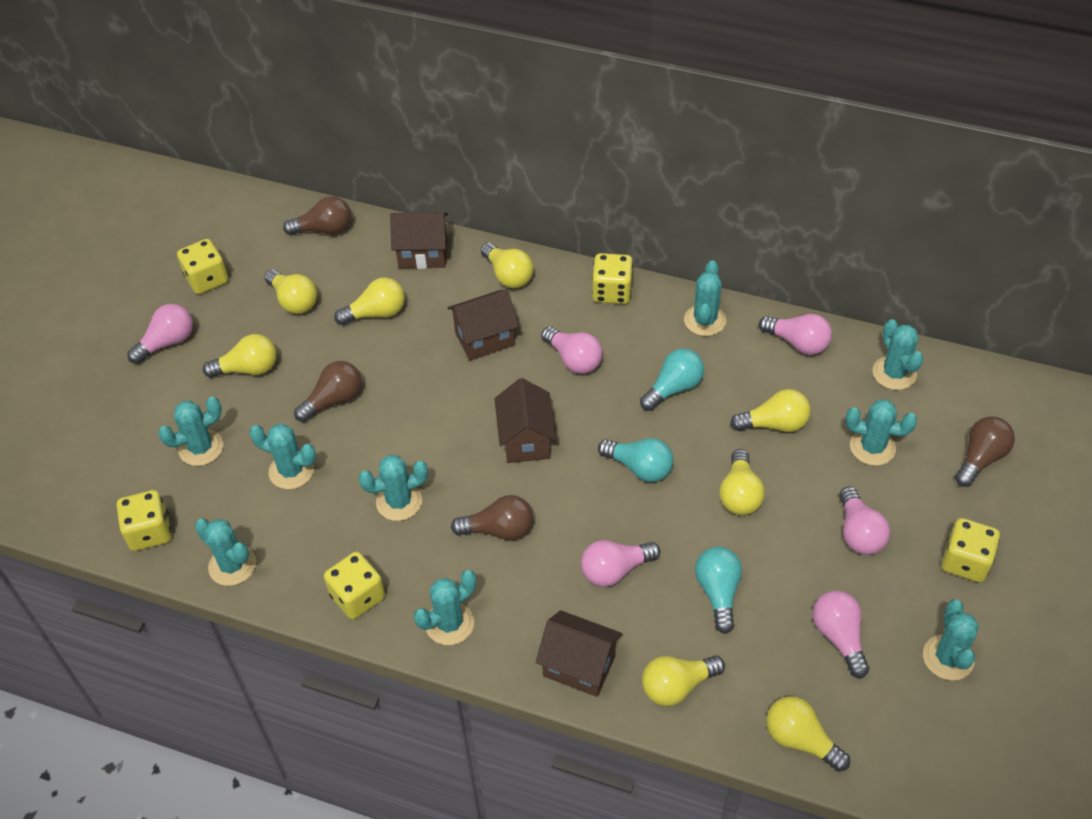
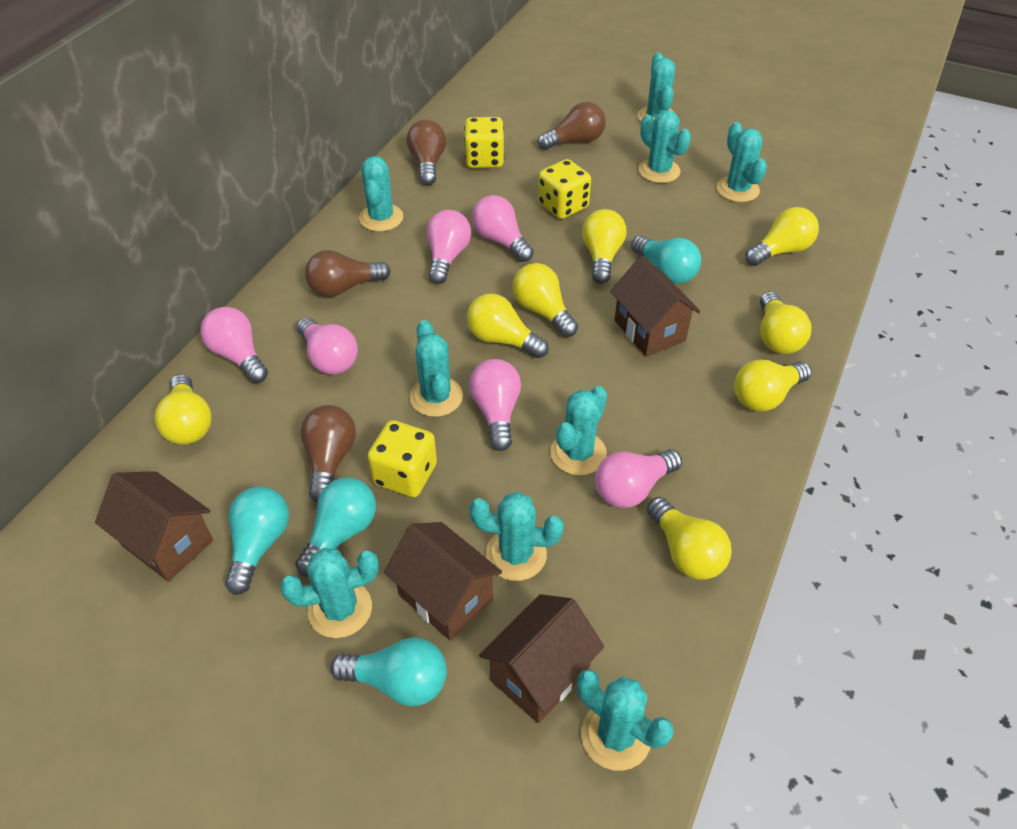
turquoise light bulb: 3 -> 4
yellow dice: 5 -> 3

